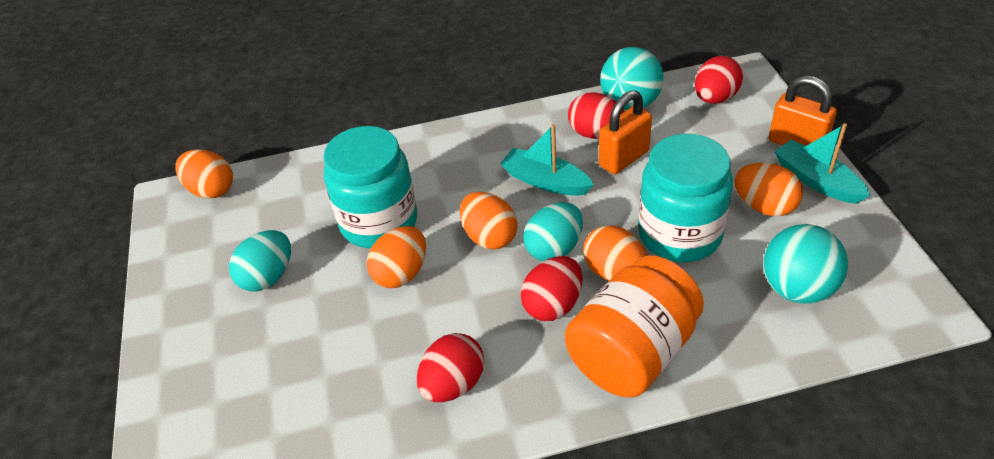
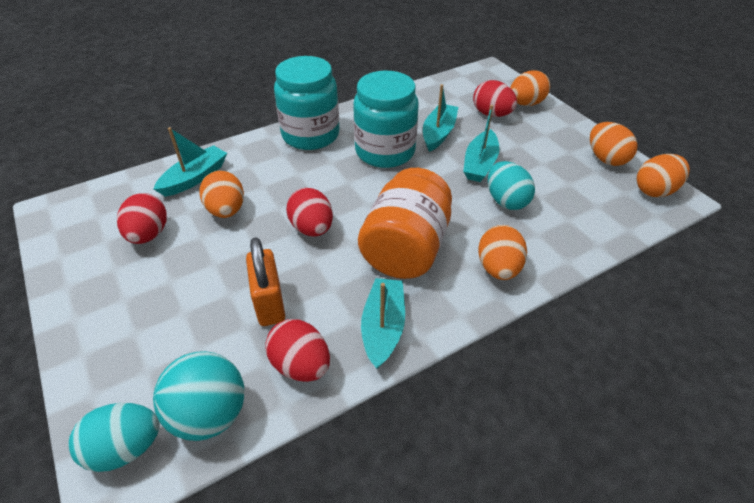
orange padlock: 2 -> 1
turquoise ball: 2 -> 1
turquoise boat: 2 -> 4

